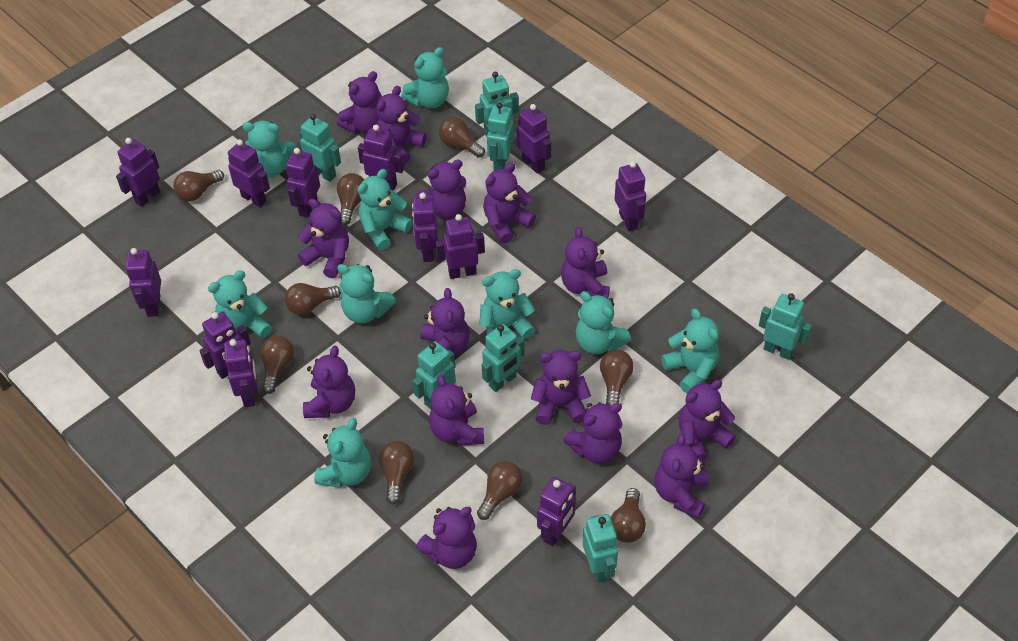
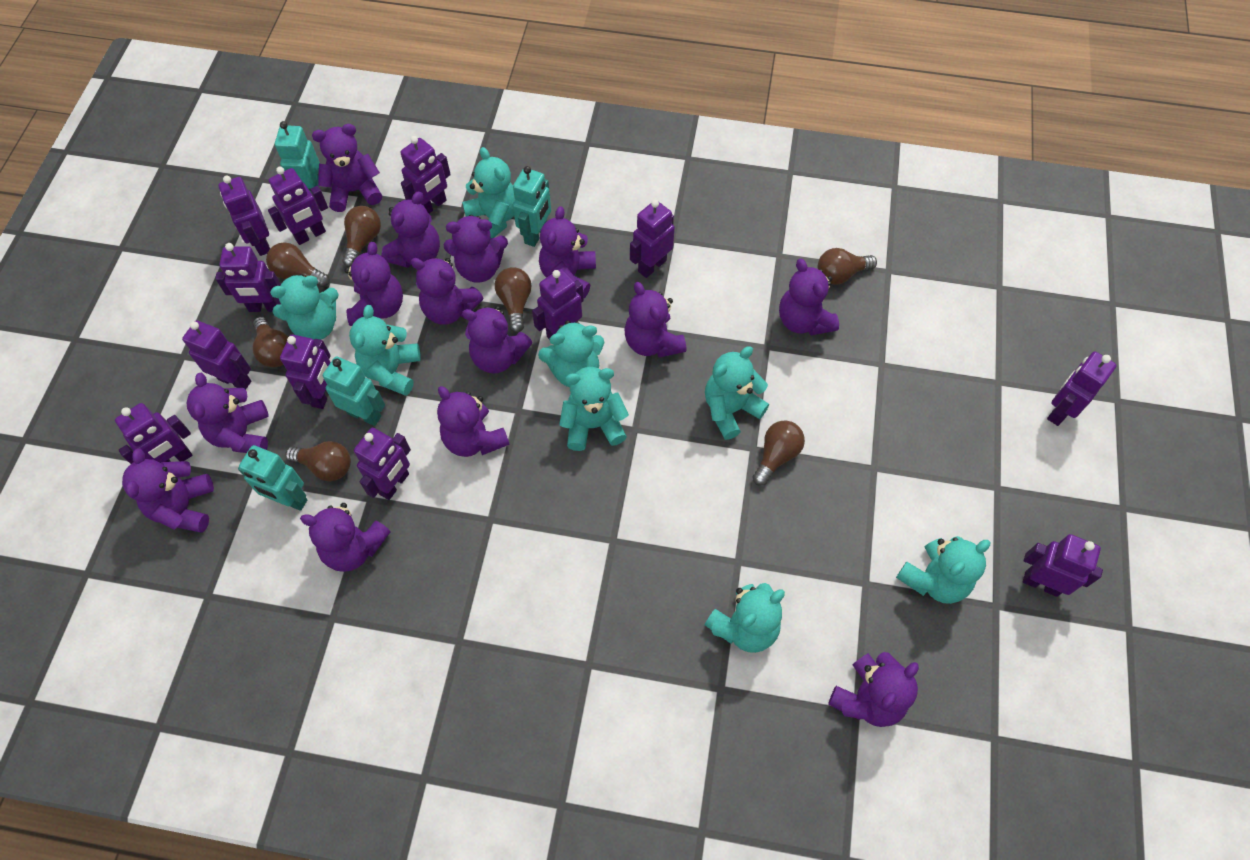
brown light bulb: 9 -> 7
turquoise robot: 7 -> 4
turquoise teddy bear: 9 -> 8

